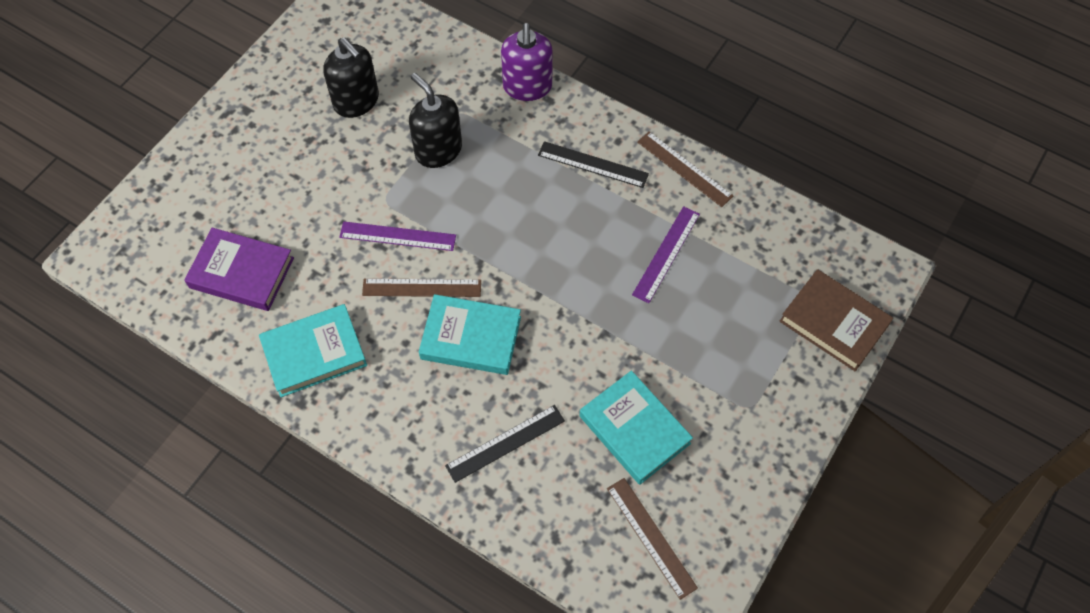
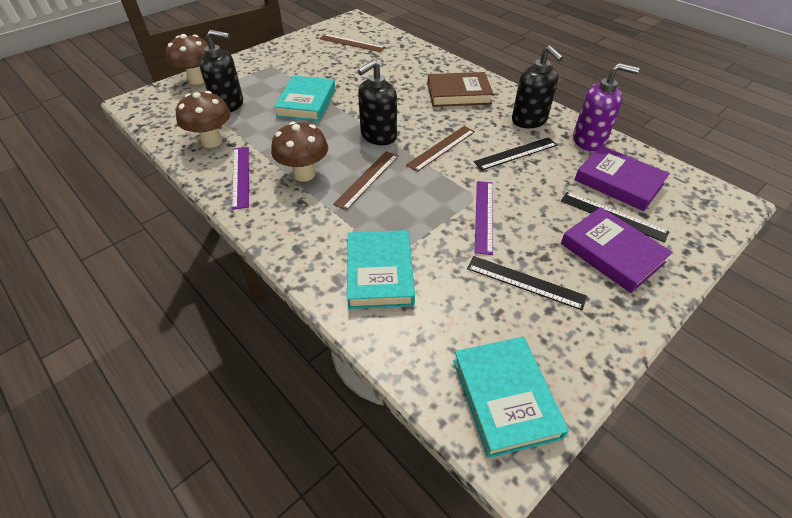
black ruler: 2 -> 3
black soap dispenser: 2 -> 3
brown mushroom: 0 -> 3
purple book: 1 -> 2

